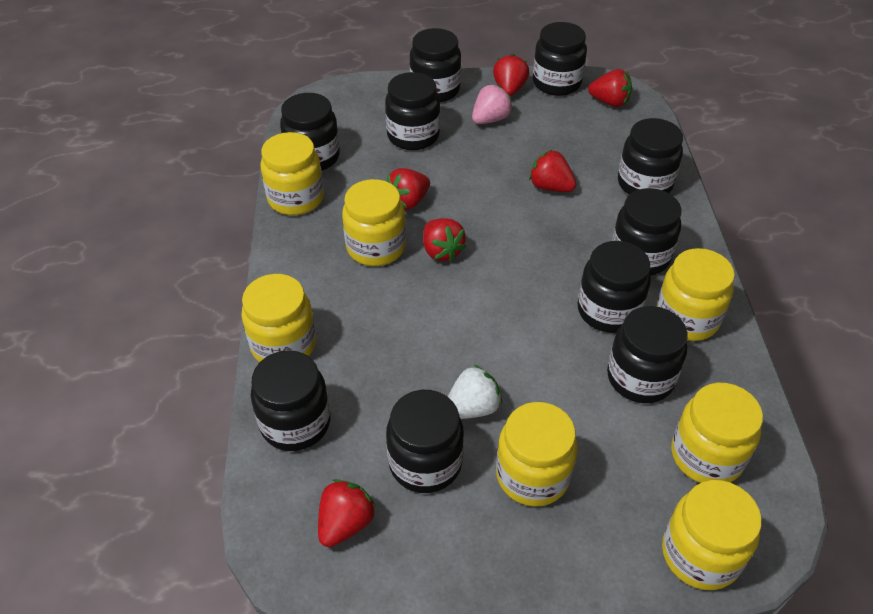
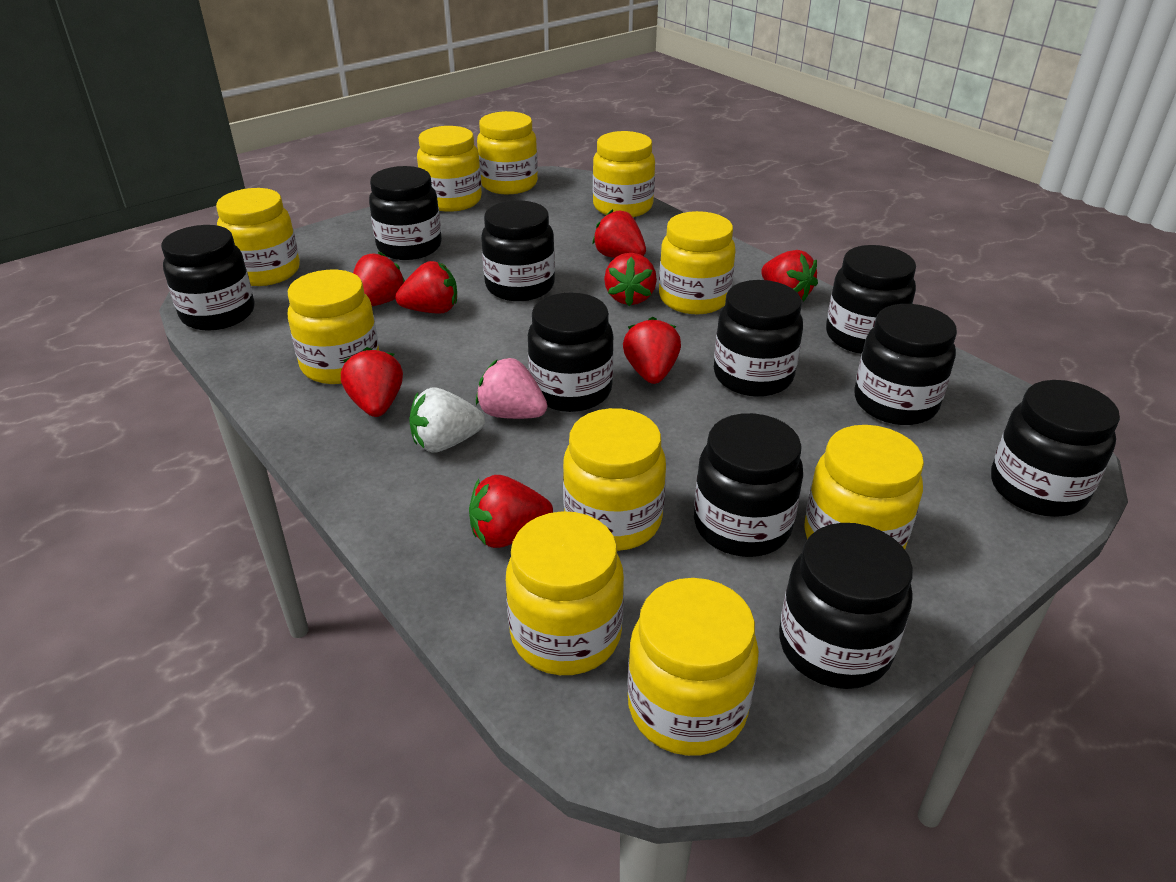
red strawberry: 6 -> 8
yellow jar: 7 -> 10

